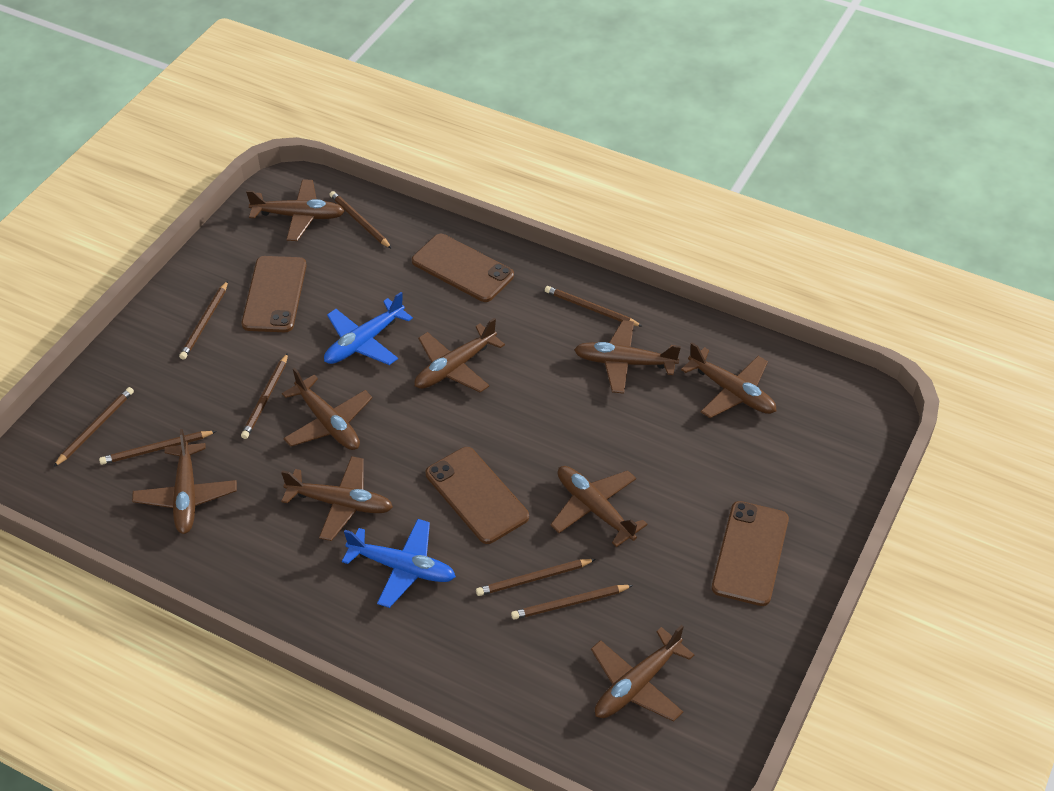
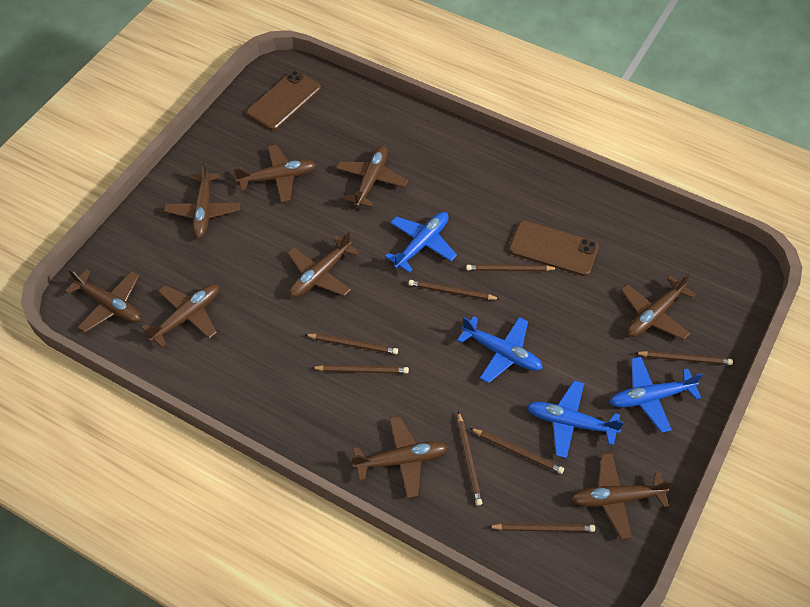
blue plane: 2 -> 4
brown phone: 4 -> 2

